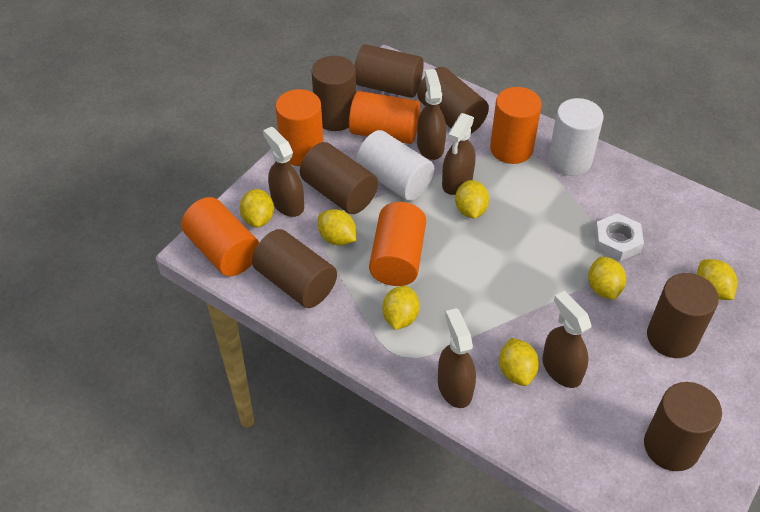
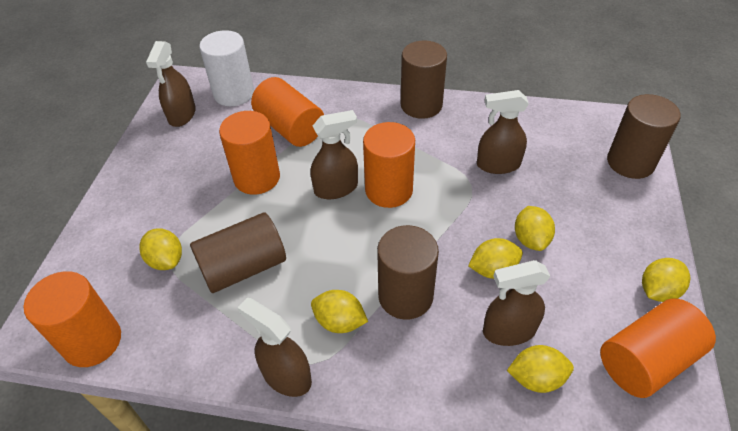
brown cylinder: 7 -> 4
white cylinder: 2 -> 1
white nut: 1 -> 0
yellow lemon: 7 -> 6

